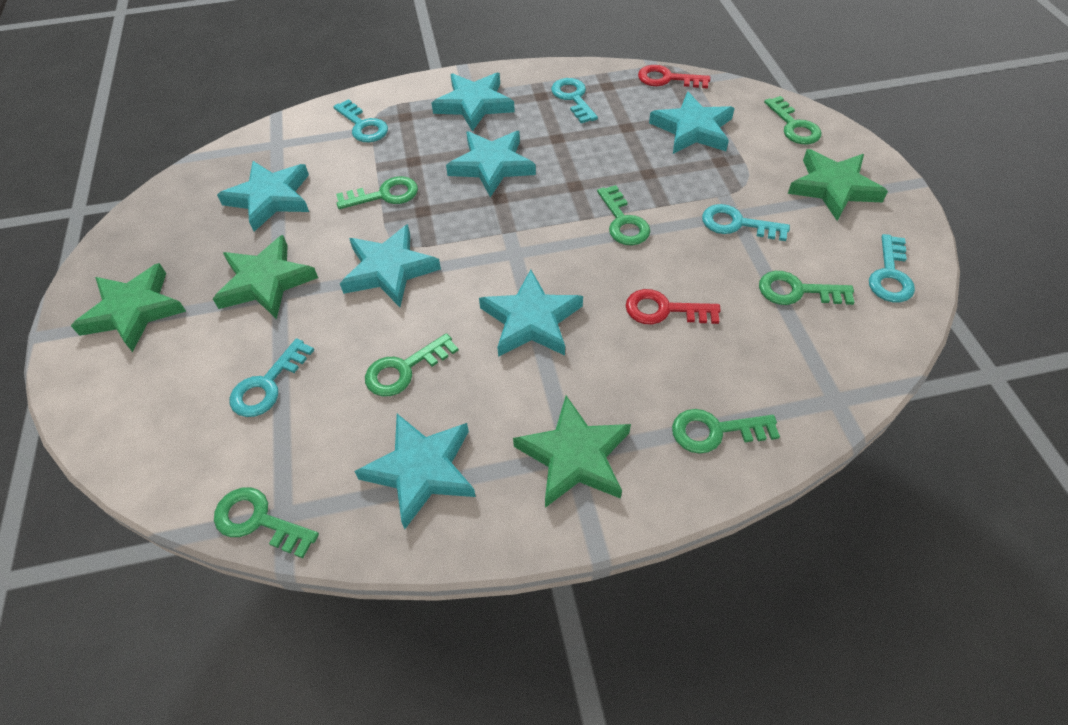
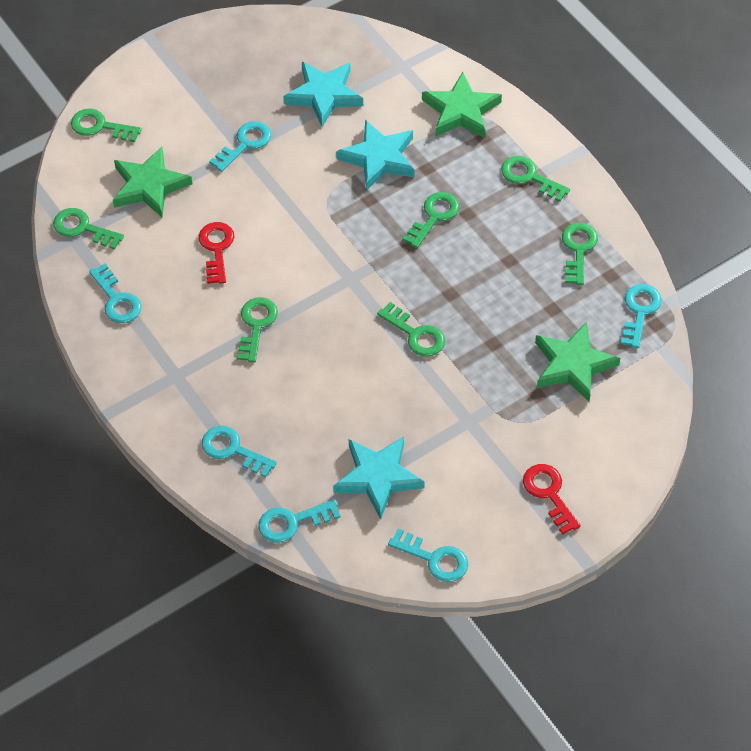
green star: 4 -> 3
turquoise key: 5 -> 6
turquoise star: 7 -> 3

